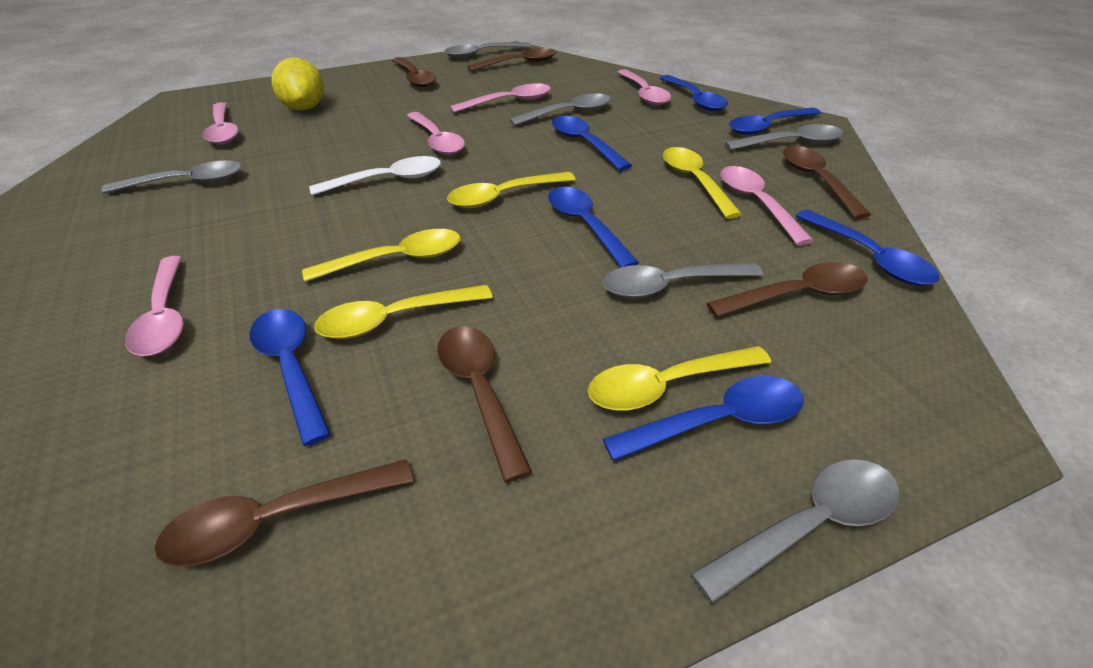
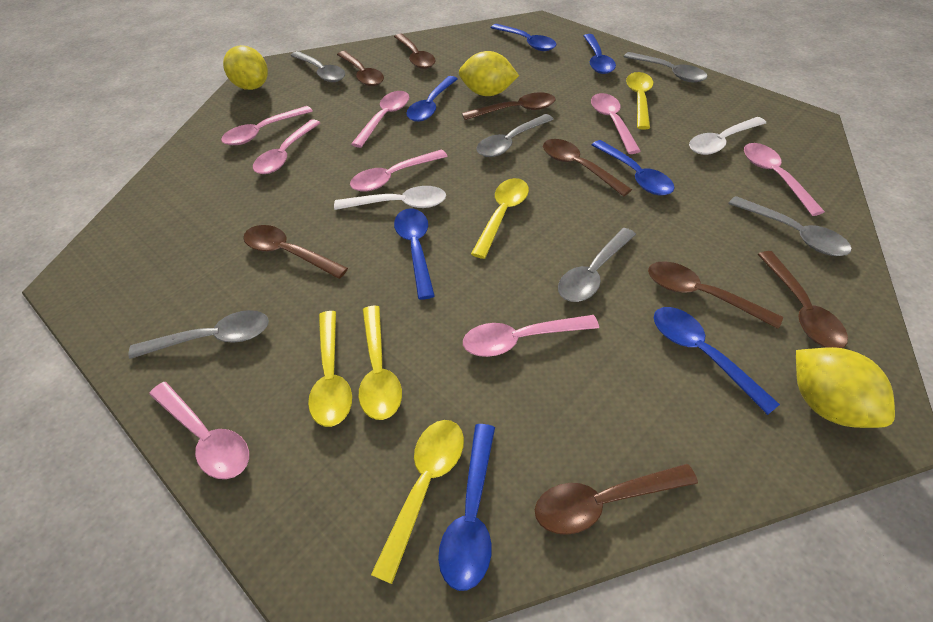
brown spoon: 6 -> 8
pink spoon: 6 -> 8
white spoon: 1 -> 2
yellow lemon: 1 -> 3

